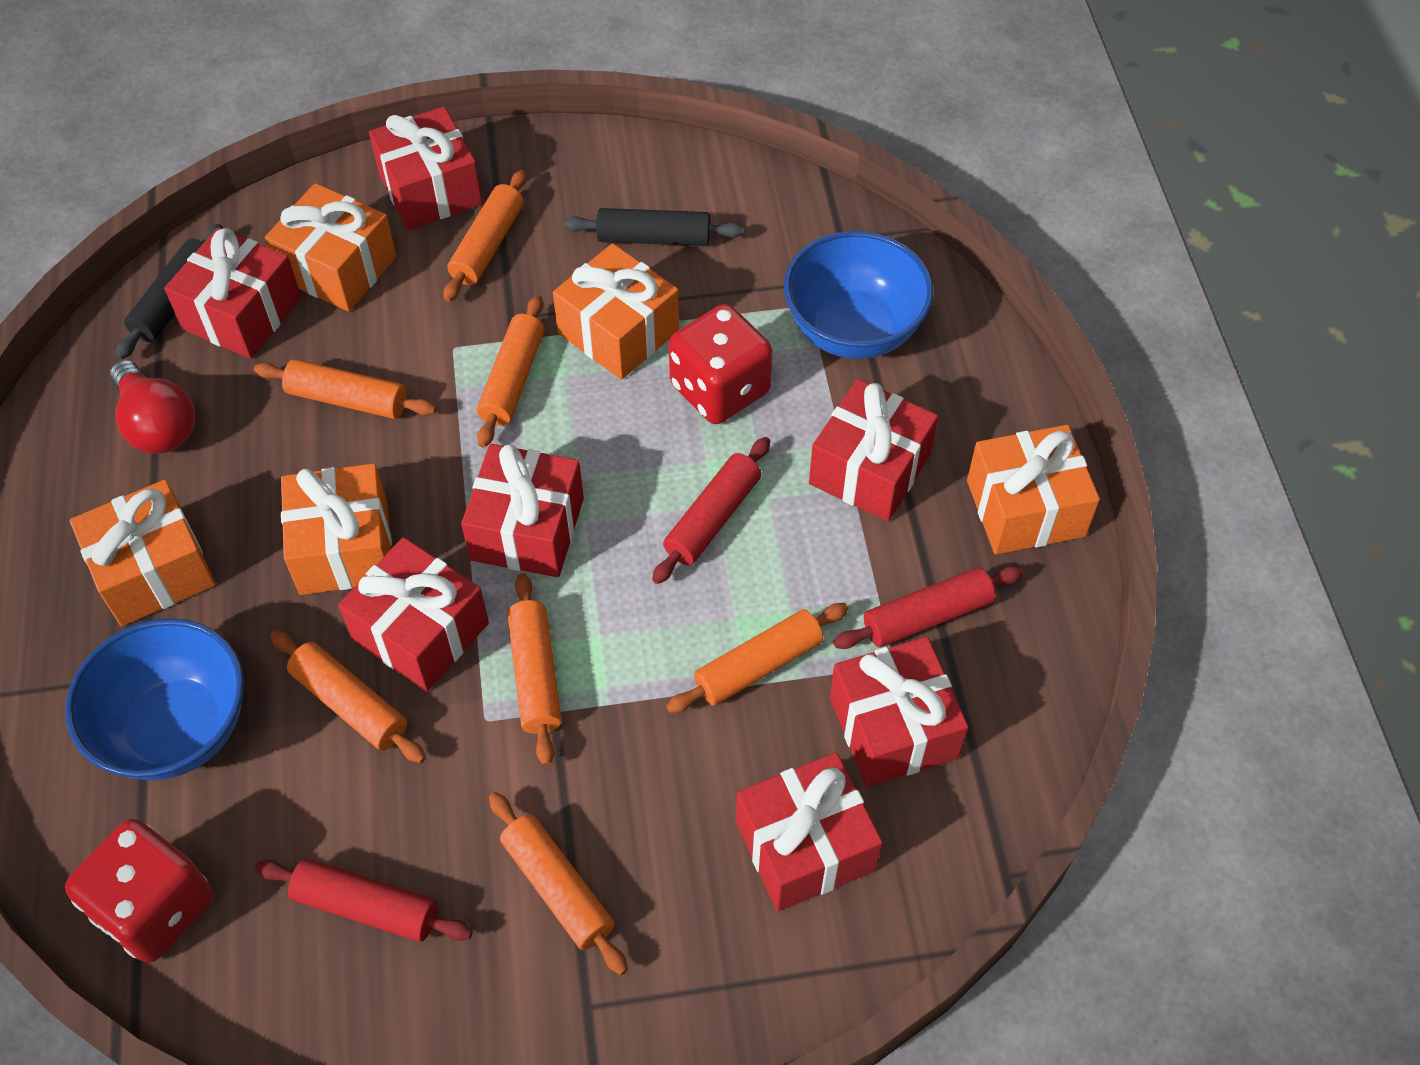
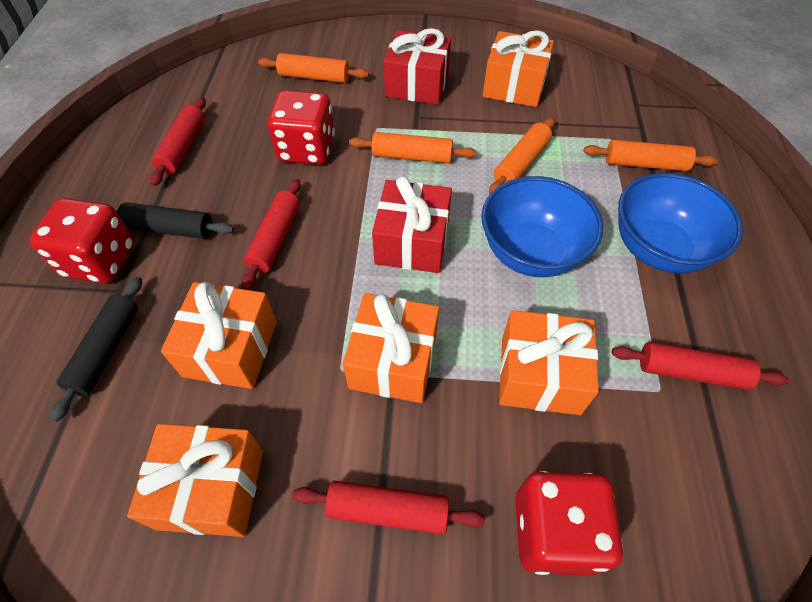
orange rolling pin: 7 -> 4
red dice: 2 -> 3
red gift: 7 -> 2
red light bulb: 1 -> 0
red rolling pin: 3 -> 4

